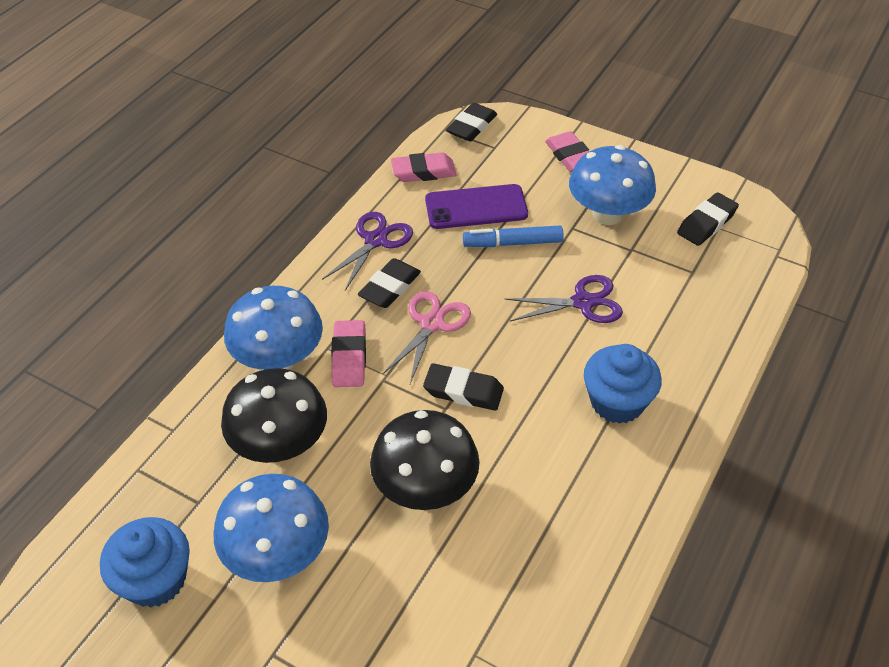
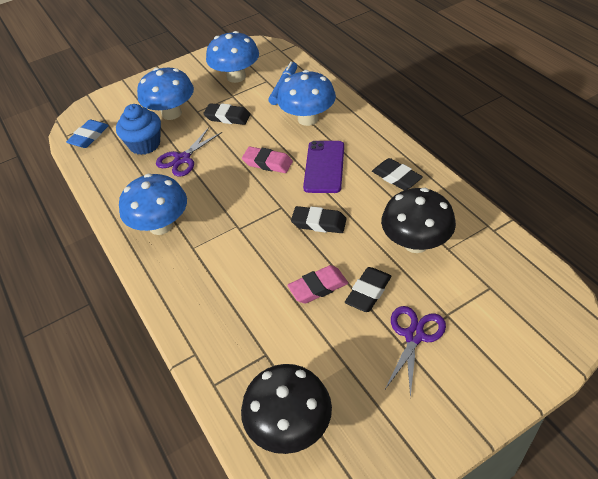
blue cupcake: 2 -> 1
blue eraser: 0 -> 1
blue mushroom: 3 -> 4
pink eraser: 3 -> 2
pink scissors: 1 -> 0

